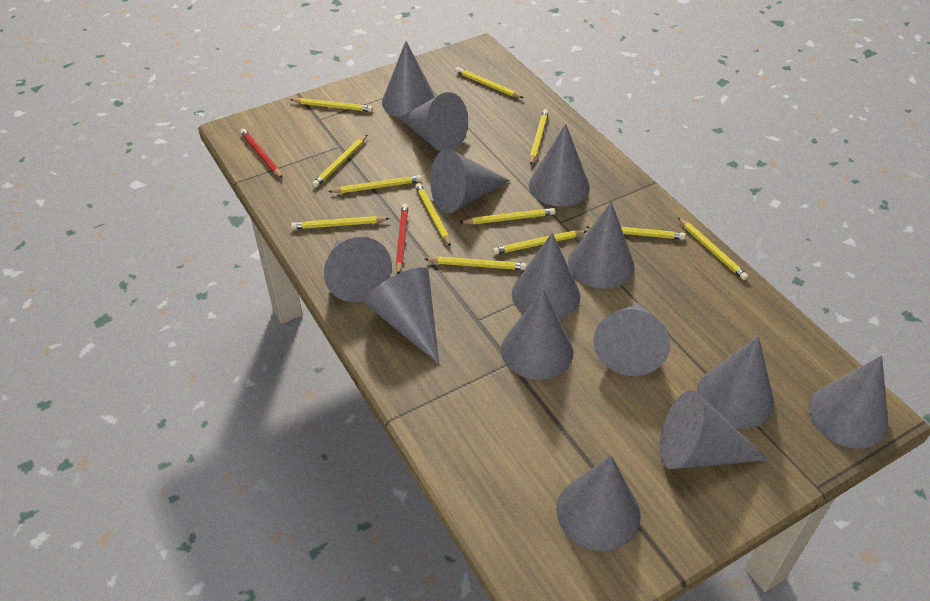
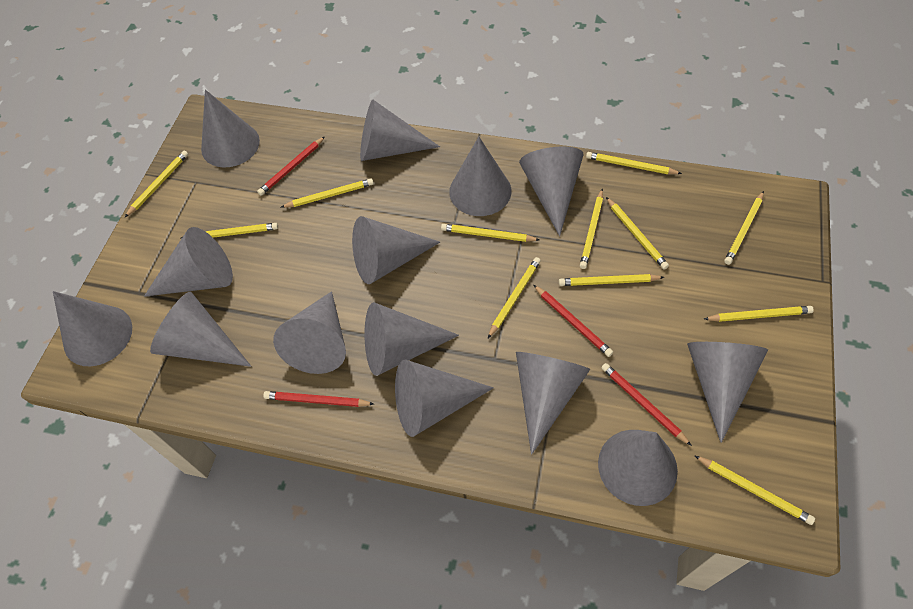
red pencil: 2 -> 4

